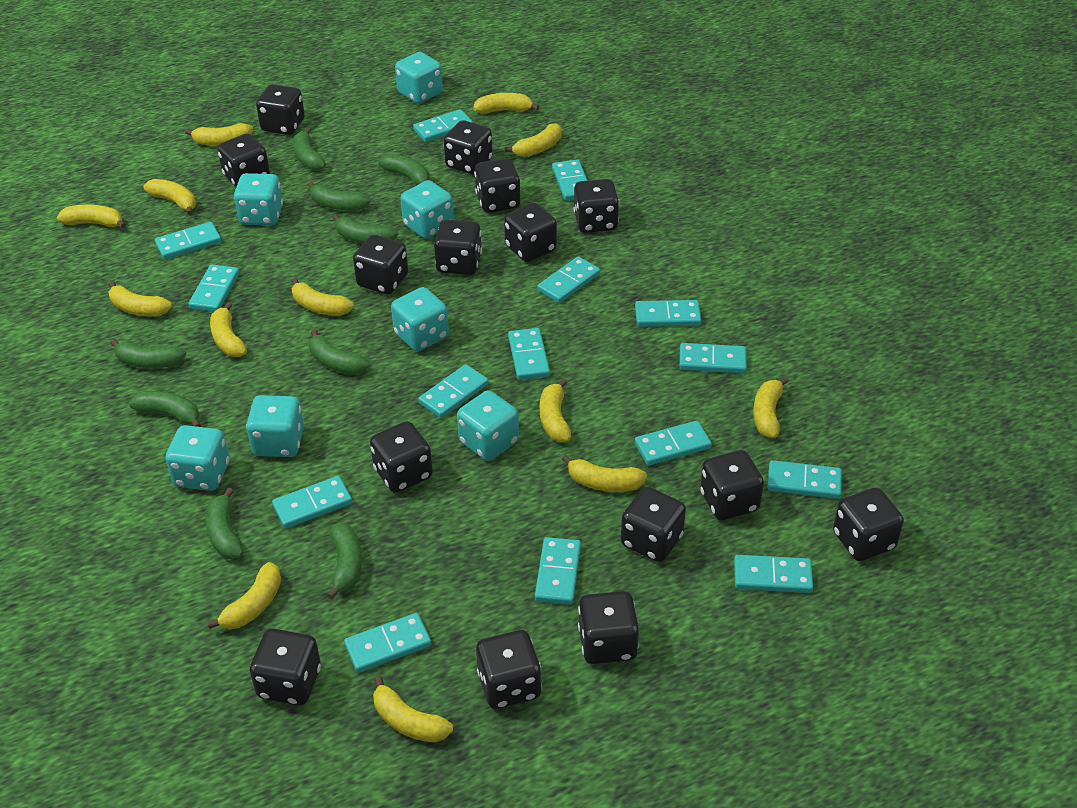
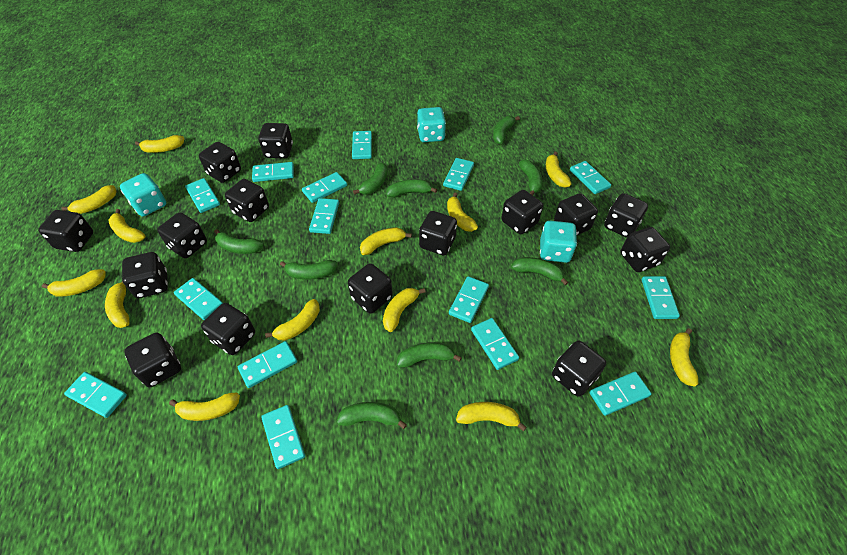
turquoise dice: 7 -> 3

